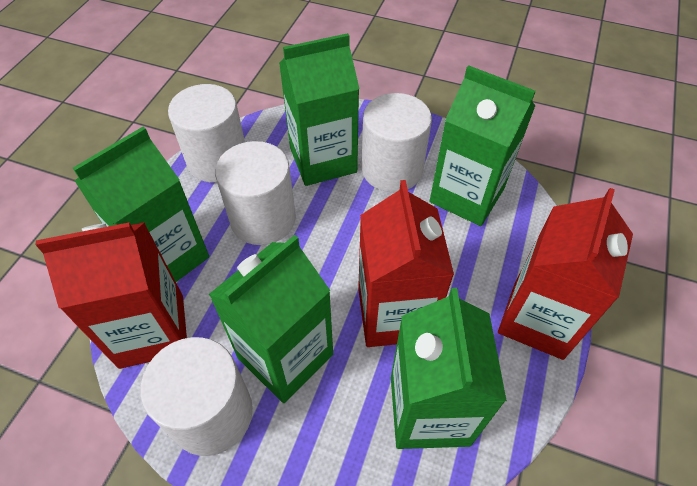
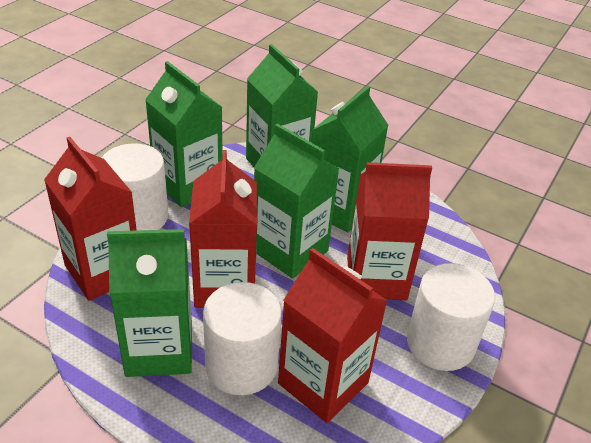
red carton: 3 -> 4
white cylinder: 4 -> 3

